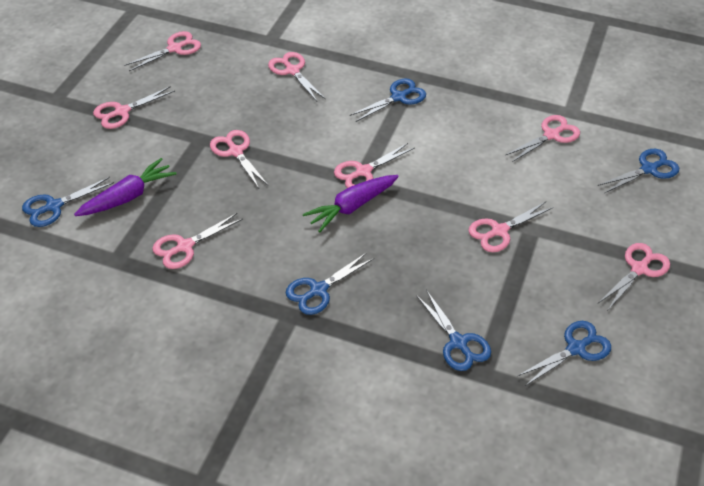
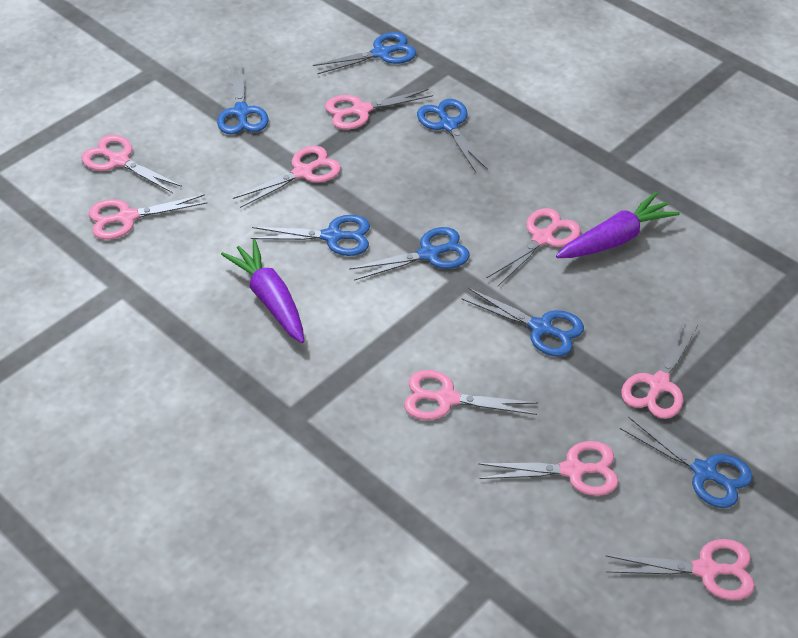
blue scissors: 6 -> 7

